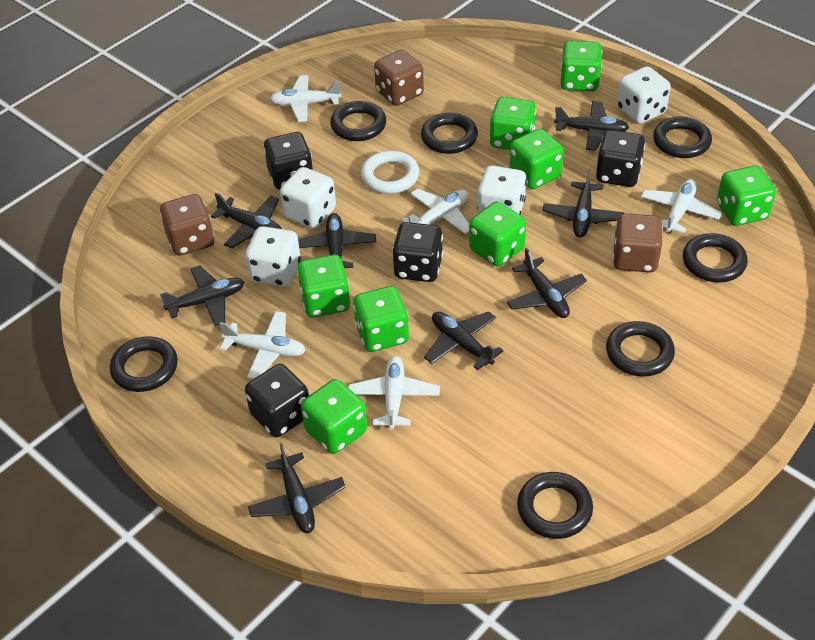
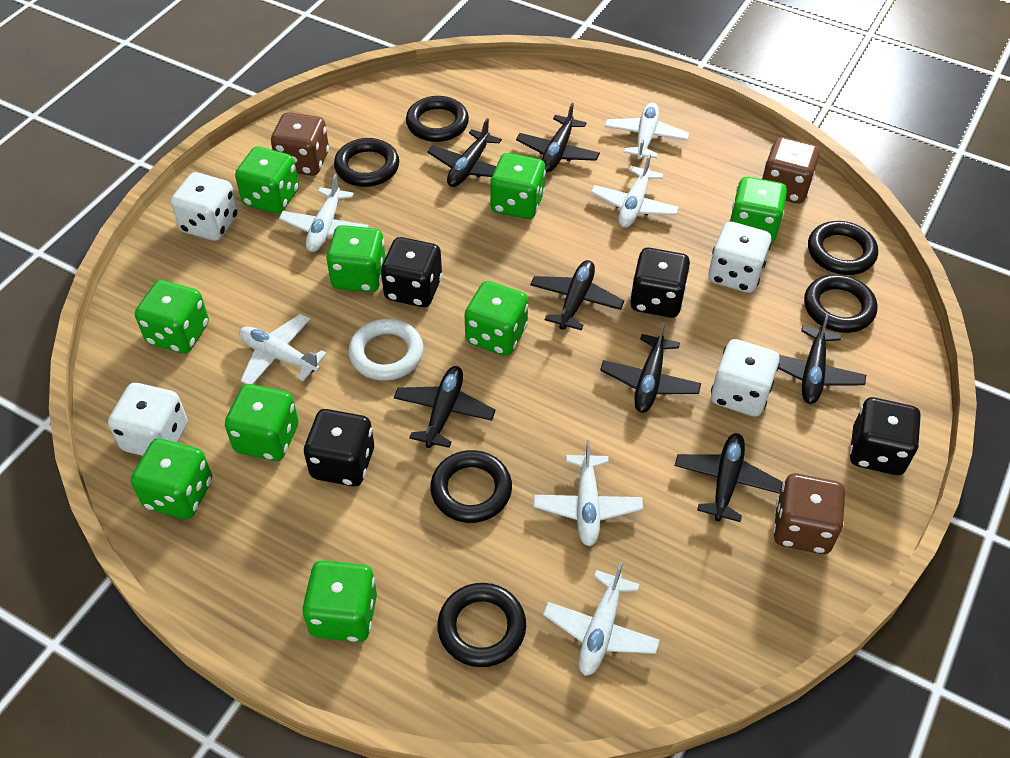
black plane: 8 -> 7
black ring: 7 -> 6
green dice: 8 -> 9
white plane: 5 -> 6

